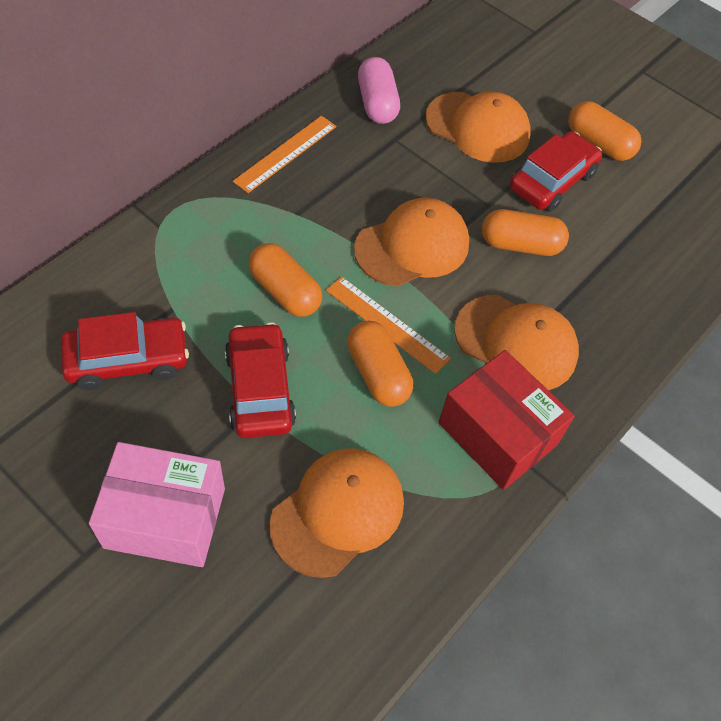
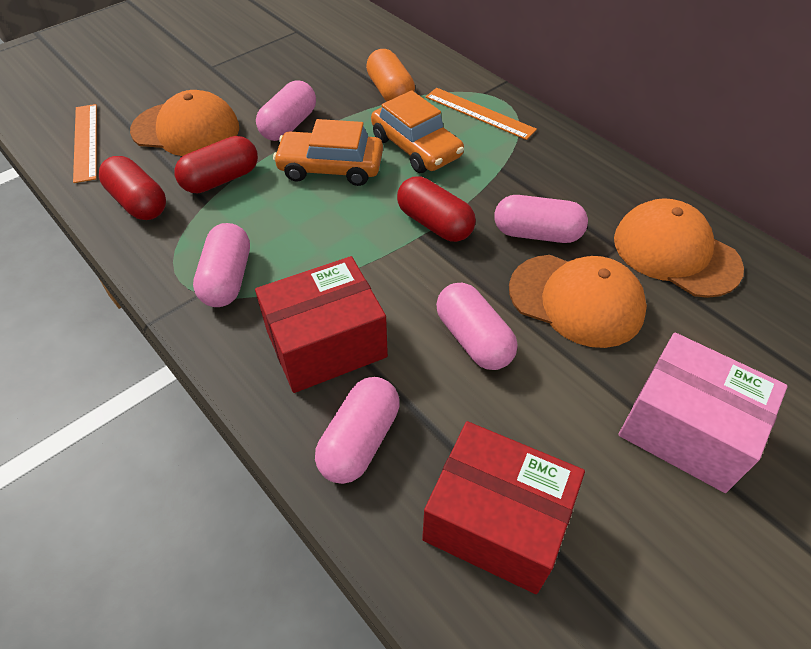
orange cap: 4 -> 3
orange capsule: 4 -> 1
orange car: 0 -> 2
pink capsule: 1 -> 5
red box: 1 -> 2
red capsule: 0 -> 3
red car: 3 -> 0

